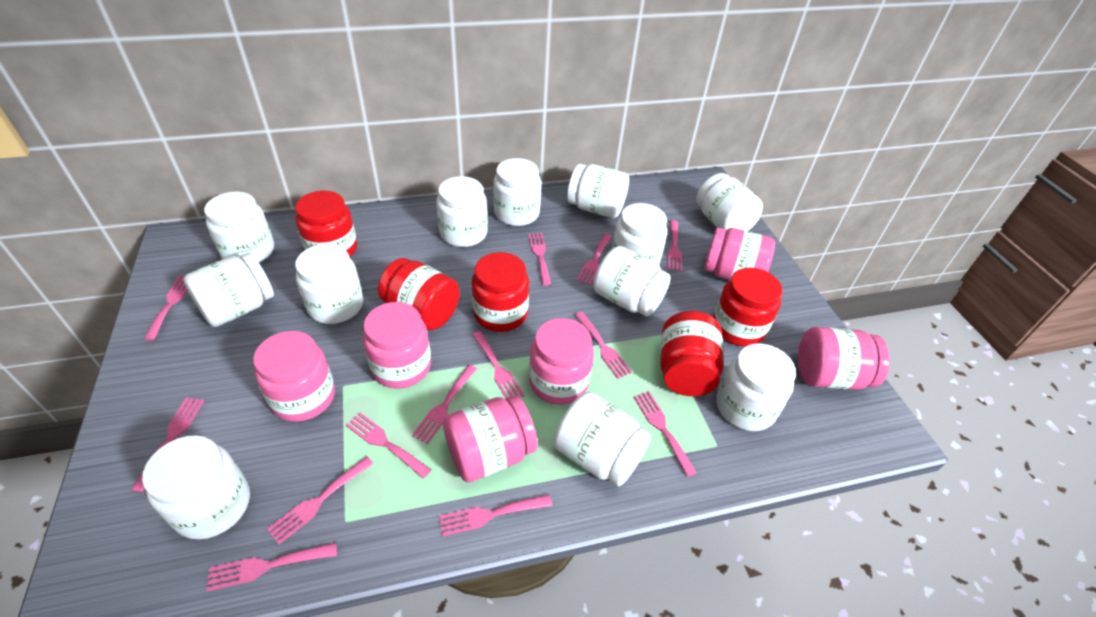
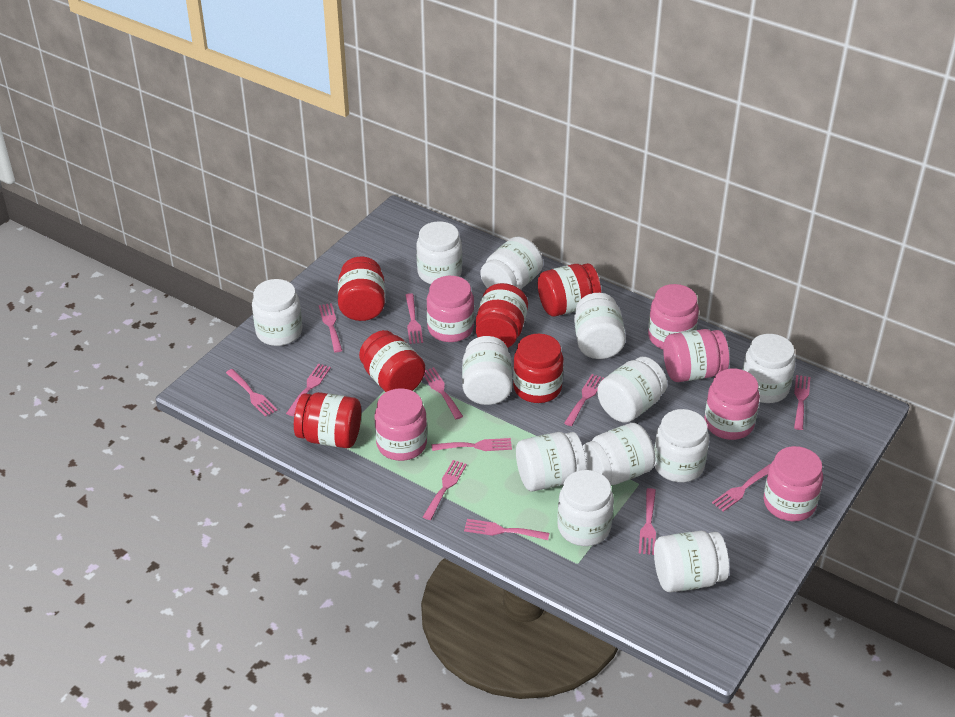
pink fork: 13 -> 12
red jar: 5 -> 6

